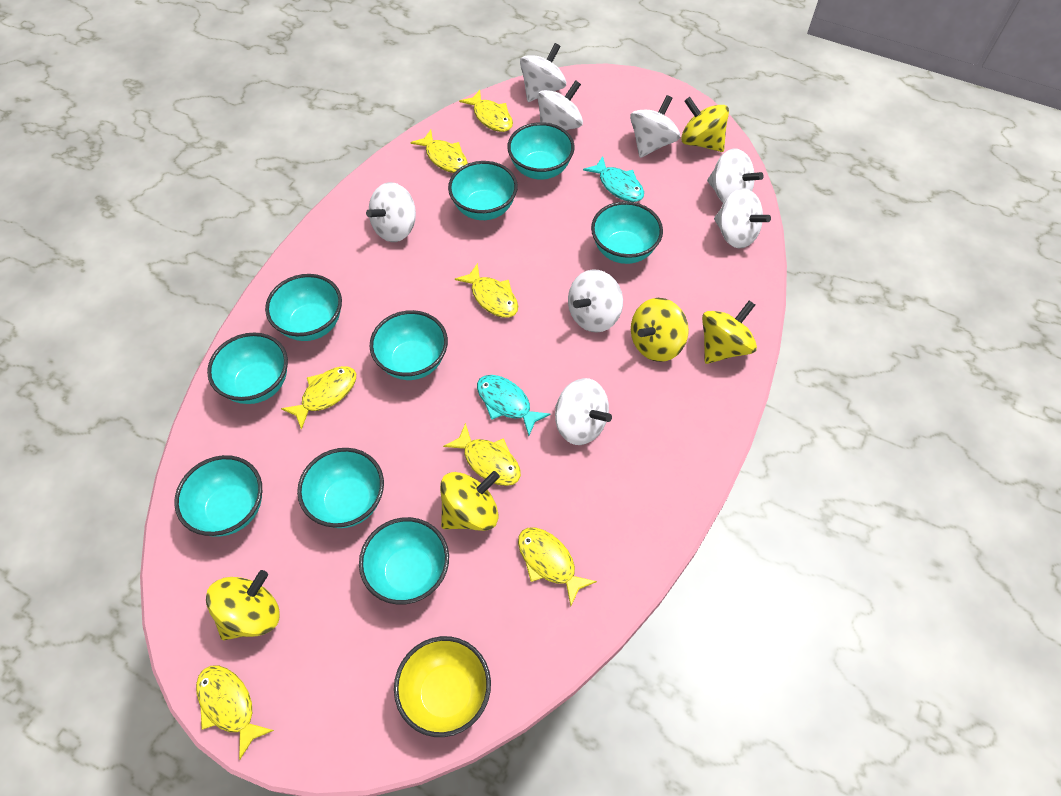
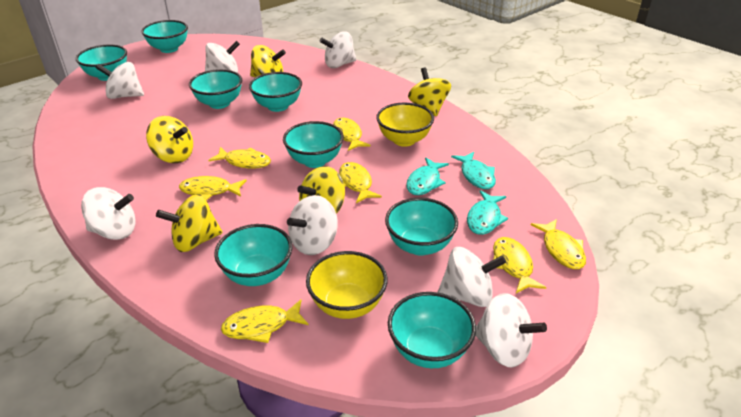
turquoise bowl: 9 -> 8
turquoise fish: 2 -> 3
white spinning top: 8 -> 7
yellow bowl: 1 -> 2

